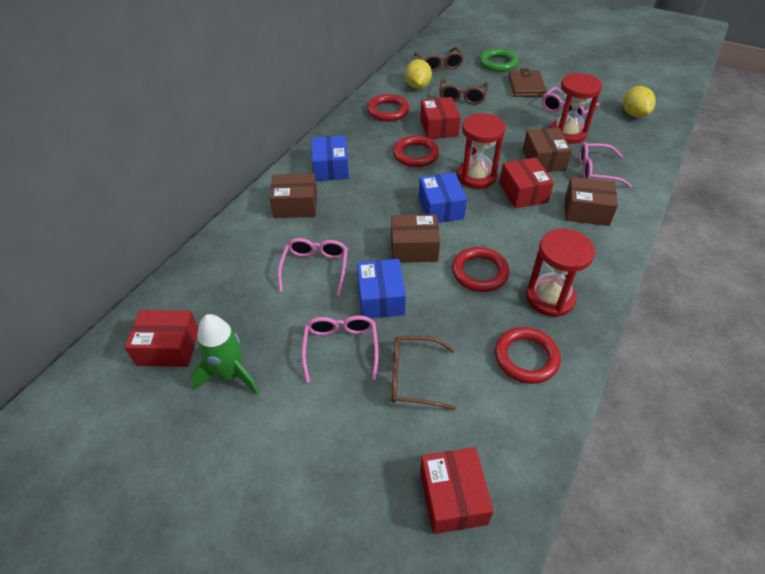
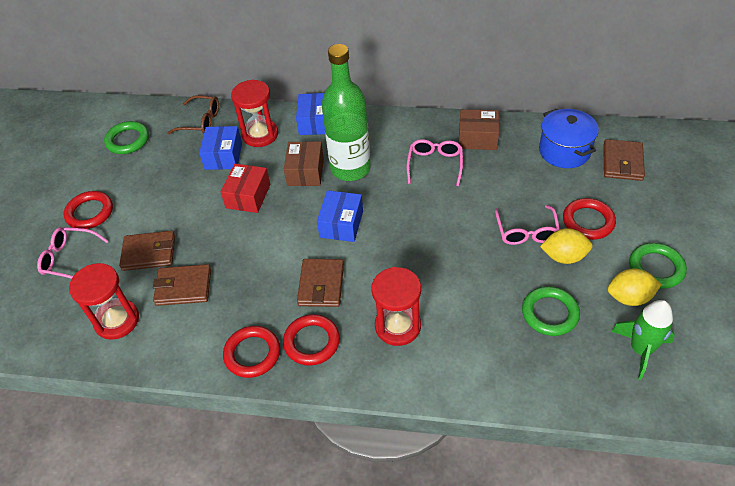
blue pot: 0 -> 1
brown box: 4 -> 2
brown glasses: 3 -> 1
brown wallet: 1 -> 4
green bottle: 0 -> 1
green ring: 1 -> 3
pink glasses: 4 -> 3
red box: 4 -> 1

